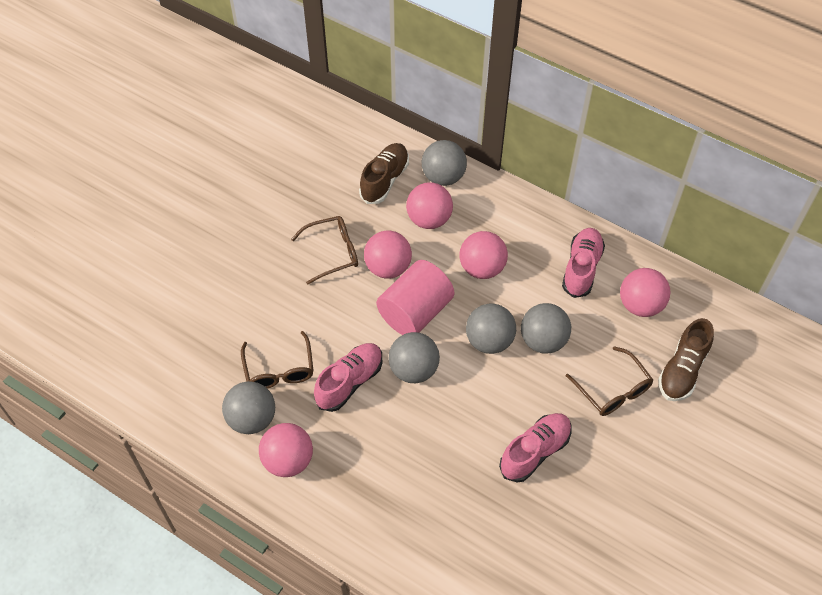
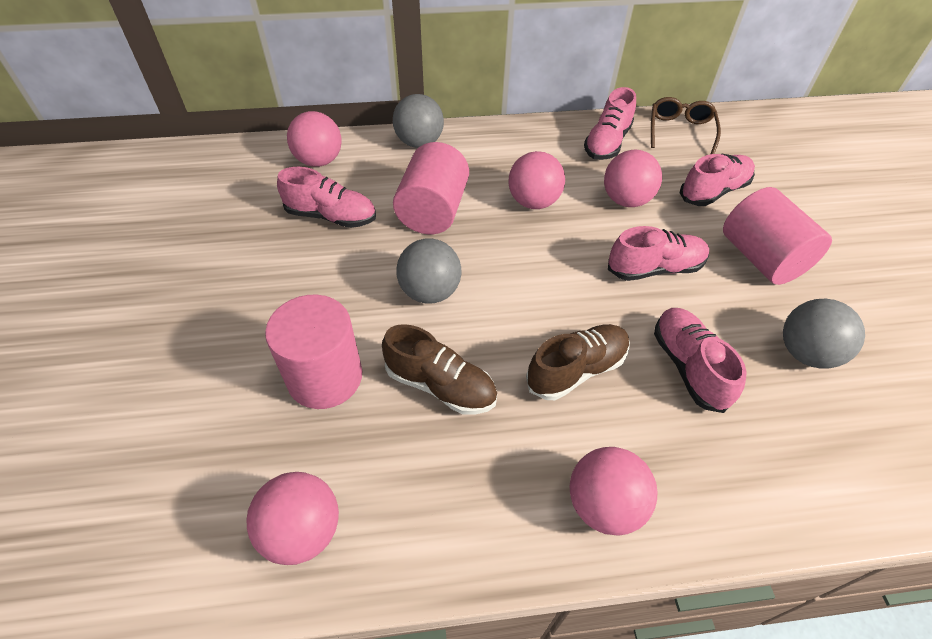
brown glasses: 3 -> 1
grey ball: 5 -> 3
pink cylinder: 1 -> 3
pink shoe: 3 -> 5

